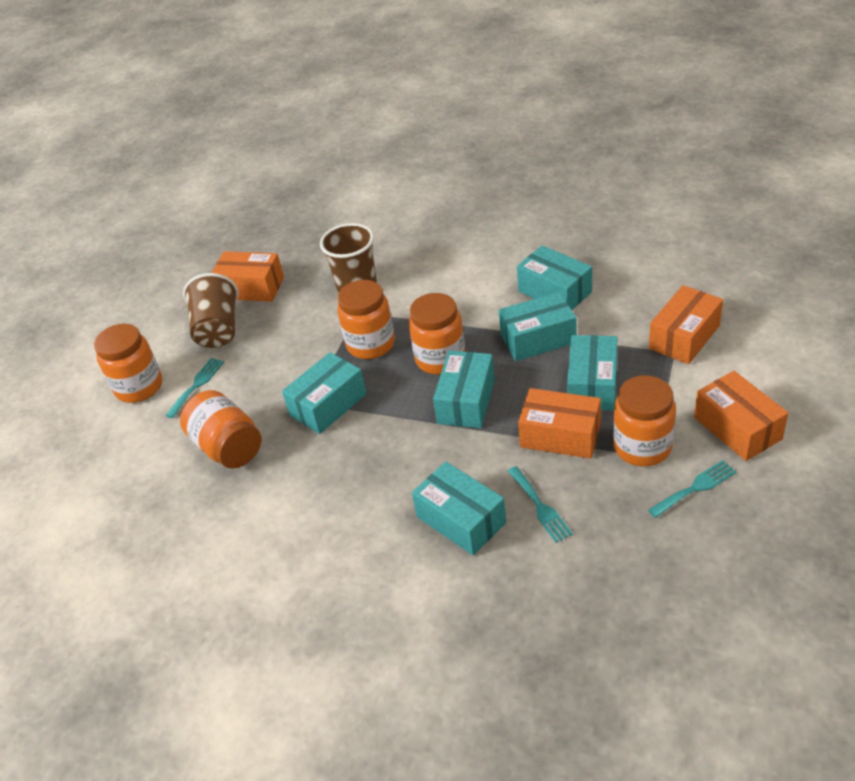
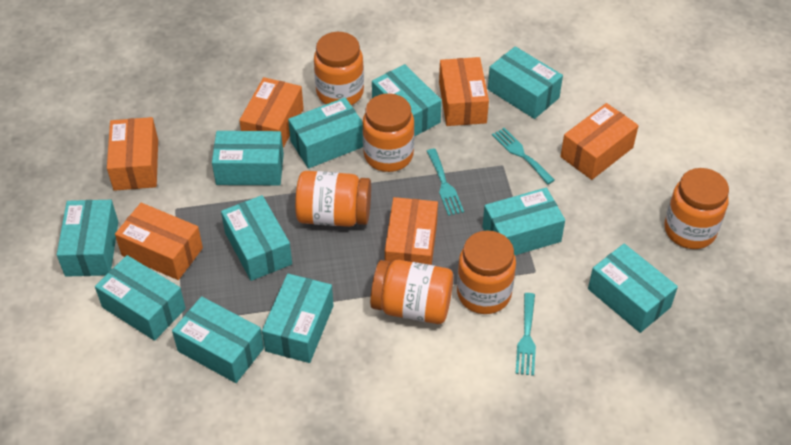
brown cup: 2 -> 0
orange box: 4 -> 6
orange jar: 5 -> 6
turquoise box: 6 -> 11

